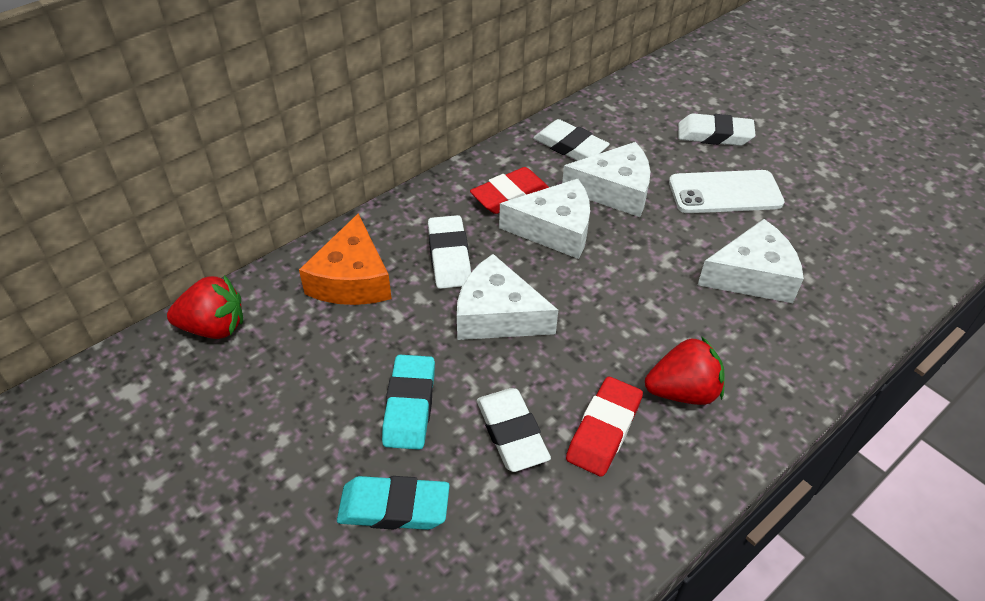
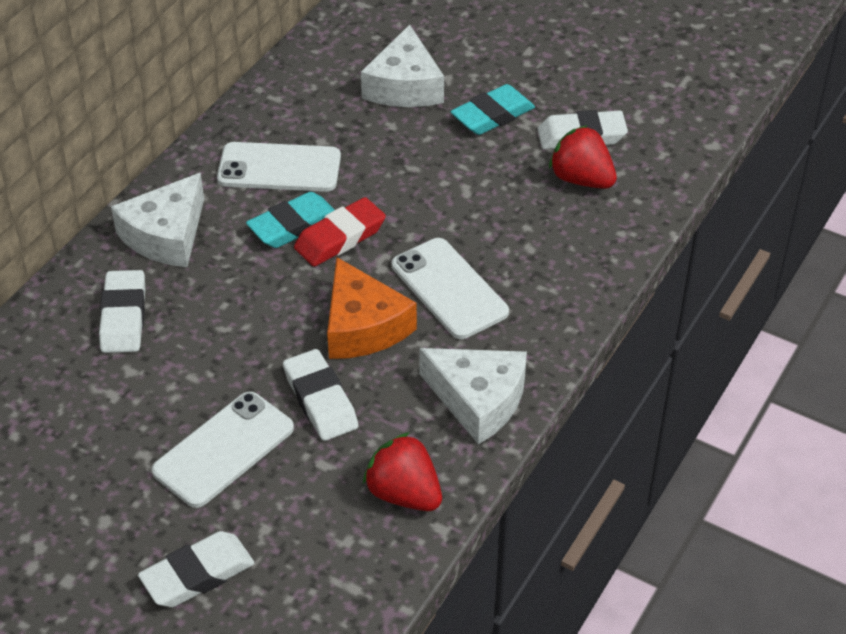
red eraser: 2 -> 1
white cheese: 4 -> 3
white phone: 1 -> 3

